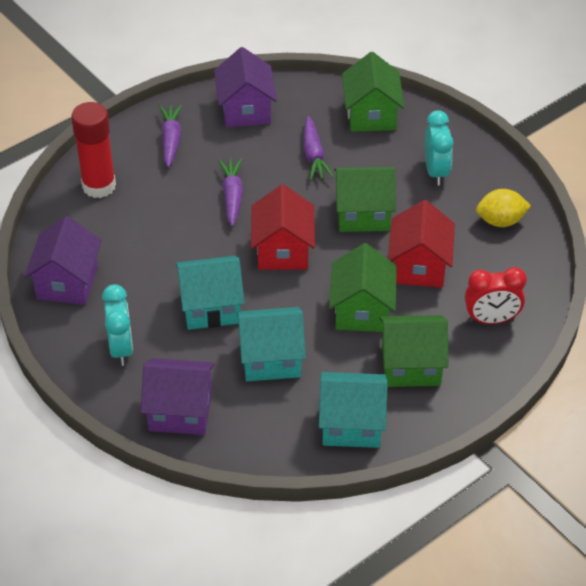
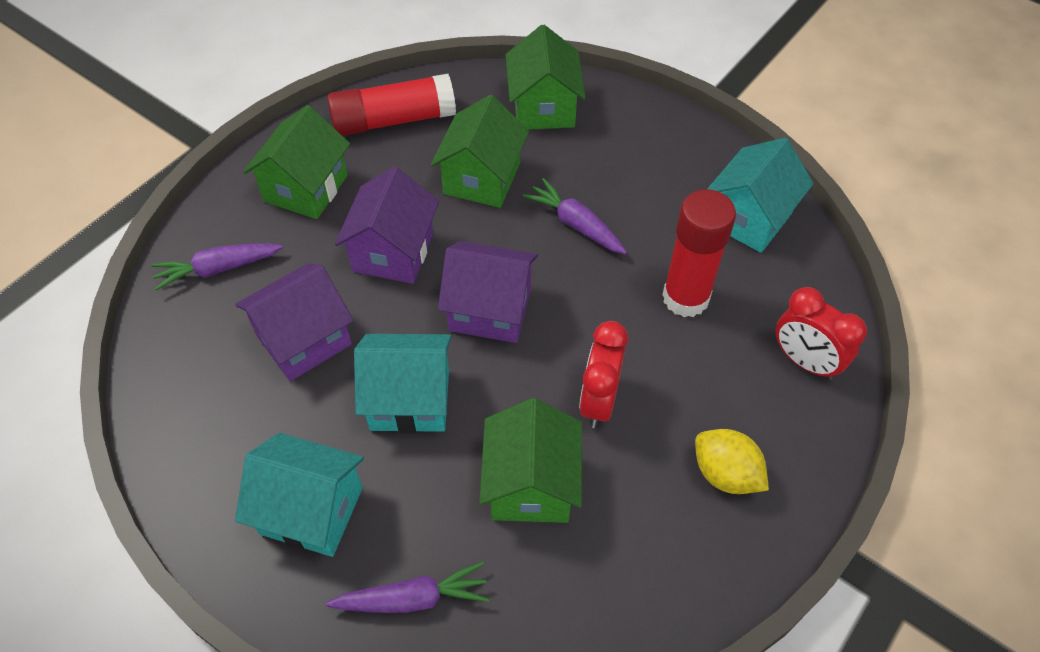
red clock: 1 -> 2
red glue stick: 1 -> 2
red house: 2 -> 0
turquoise clock: 2 -> 0

